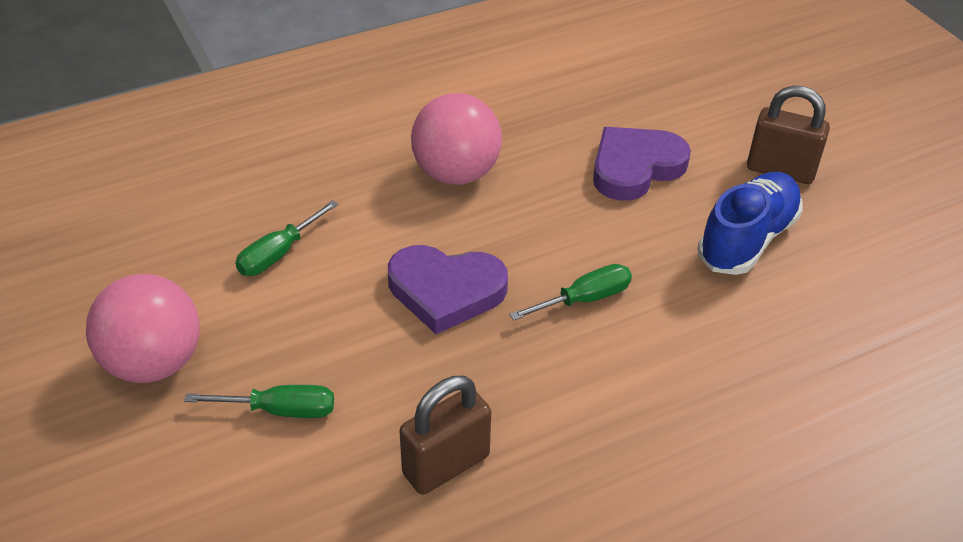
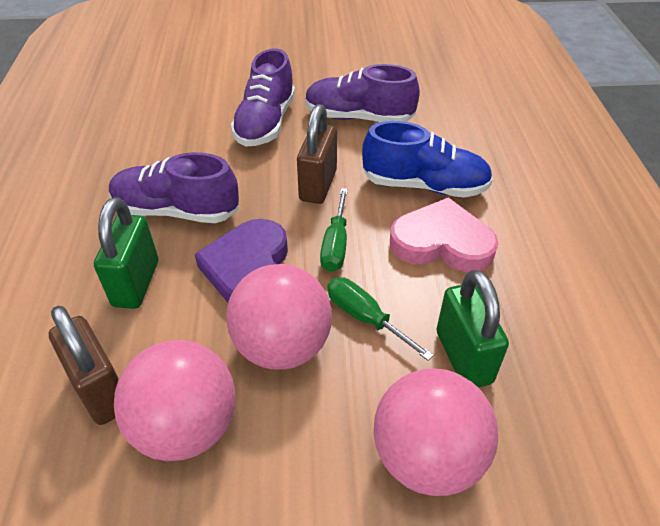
green padlock: 0 -> 2
green screwdriver: 3 -> 2
pink ball: 2 -> 3
pink heart: 0 -> 1
purple heart: 2 -> 1
purple shoe: 0 -> 3

